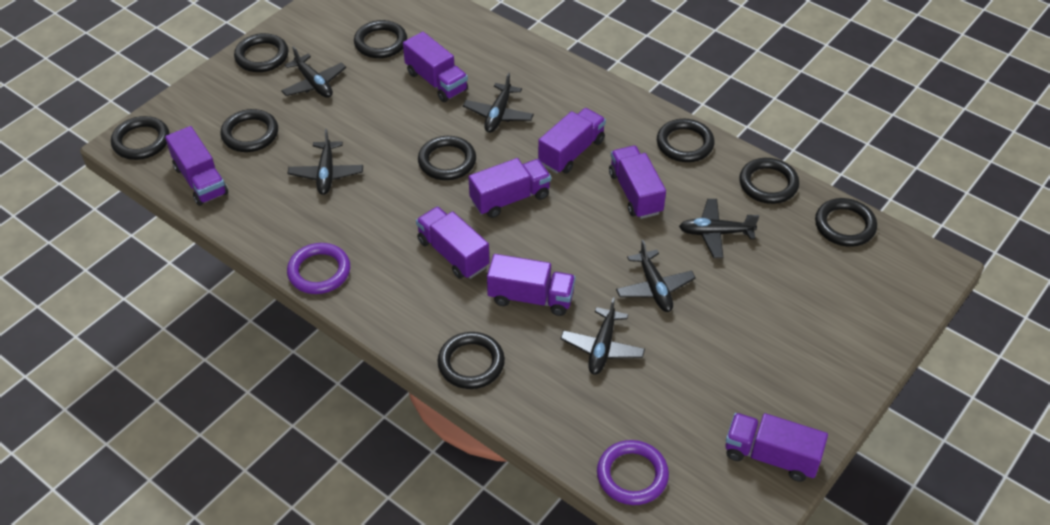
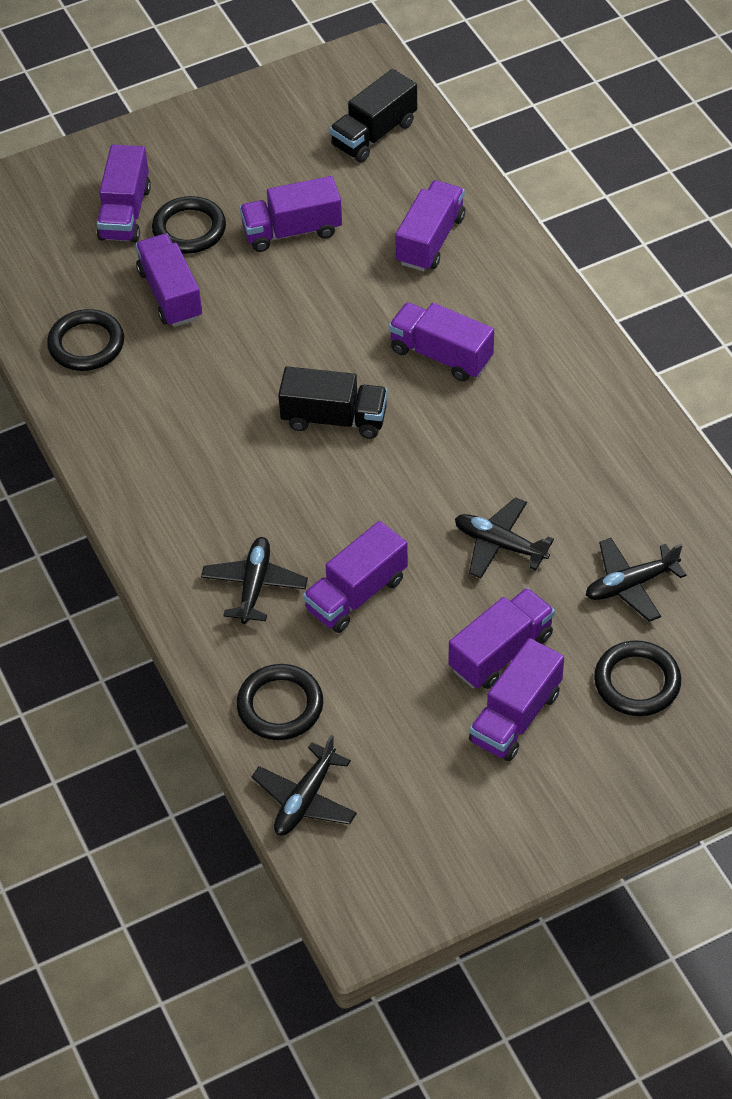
black plane: 6 -> 4
black ring: 9 -> 4
black truck: 0 -> 2
purple ring: 2 -> 0

